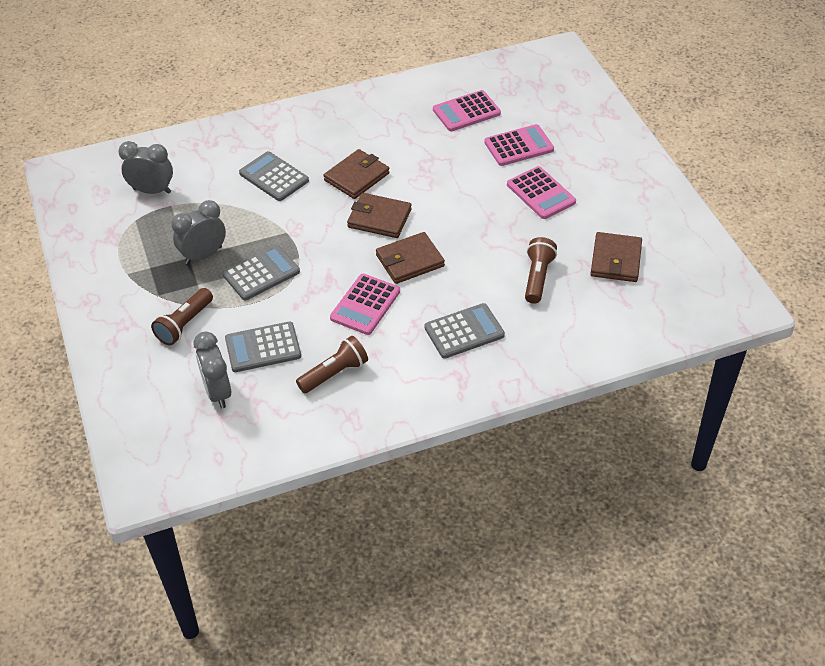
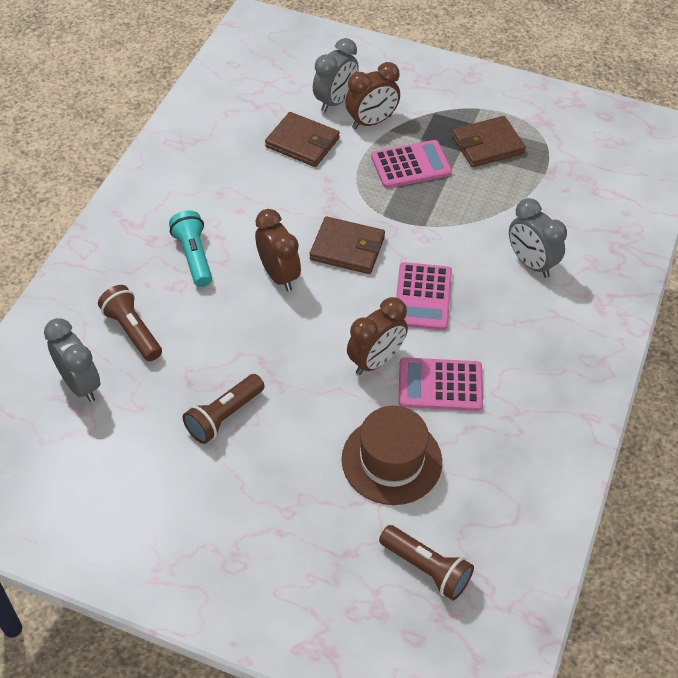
brown clock: 0 -> 3
brown hat: 0 -> 1
brown wallet: 4 -> 3
grey calculator: 4 -> 0
pink calculator: 4 -> 3
turquoise flashlight: 0 -> 1

